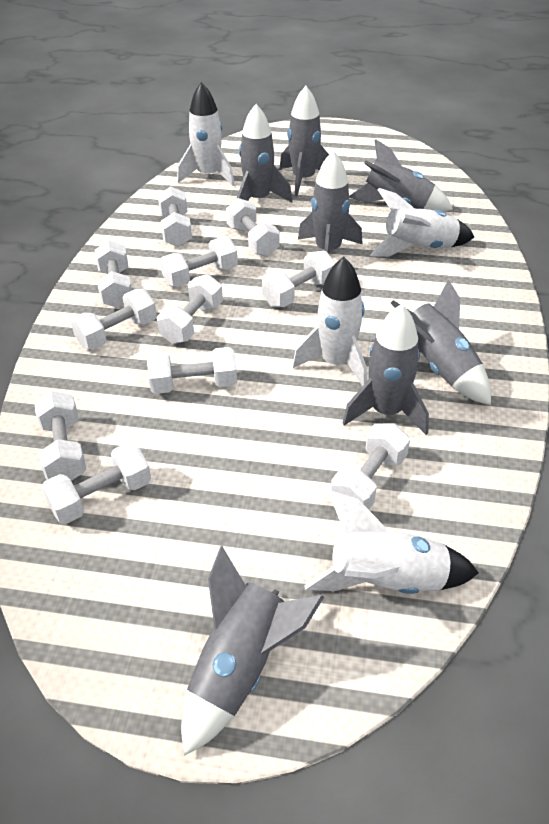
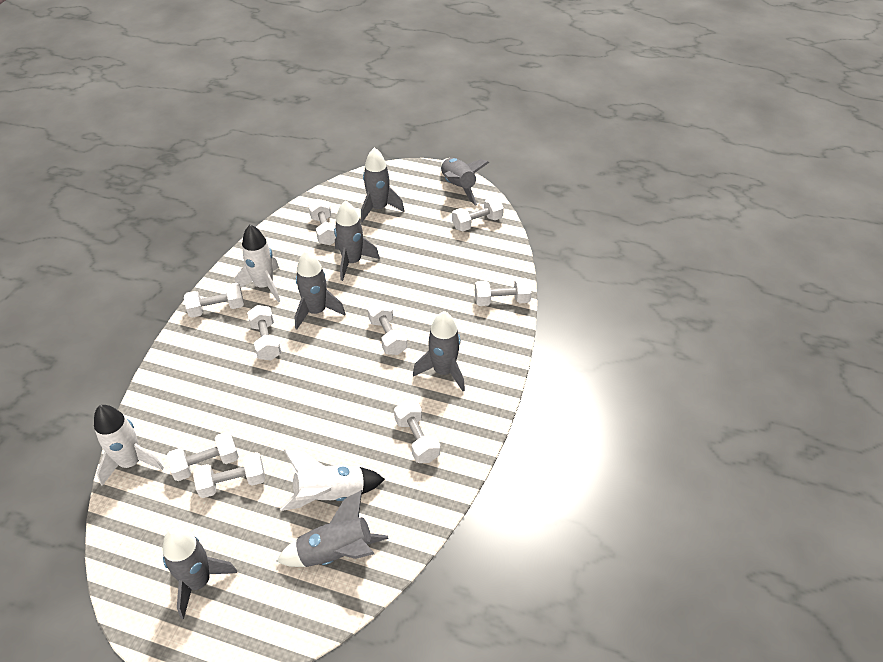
white dumbbell: 11 -> 9
white rocket: 4 -> 3

